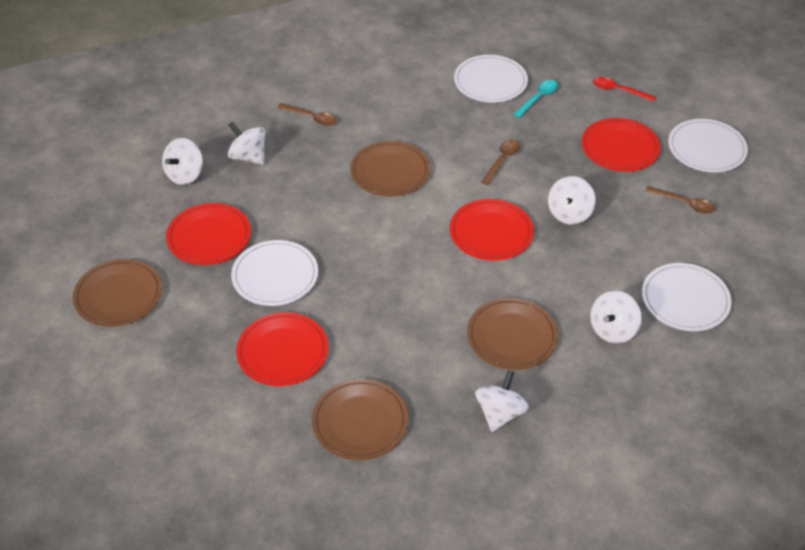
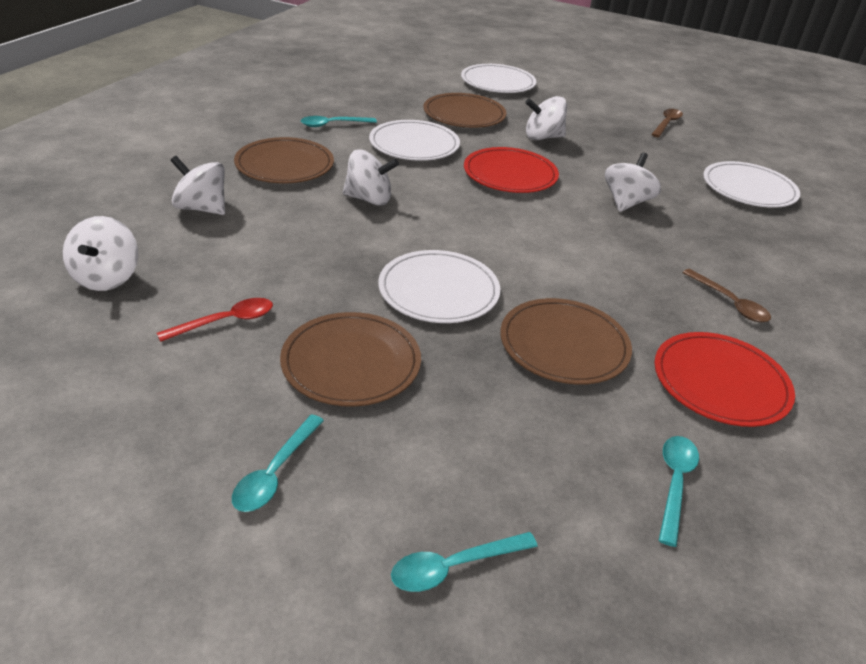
brown spoon: 3 -> 2
red plate: 4 -> 2
turquoise spoon: 1 -> 4

